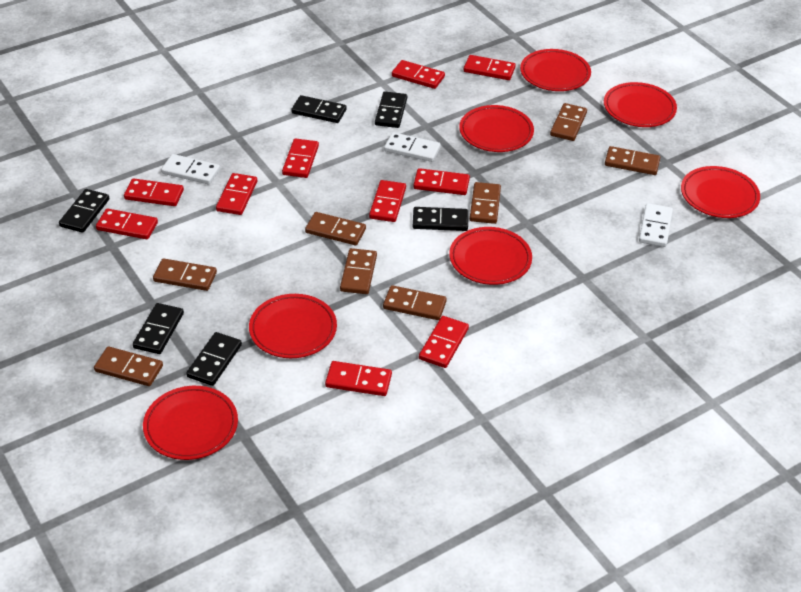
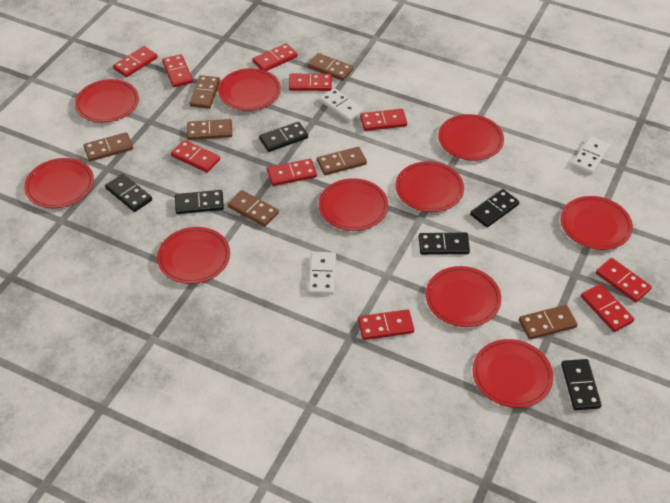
brown domino: 8 -> 7
red plate: 7 -> 10

